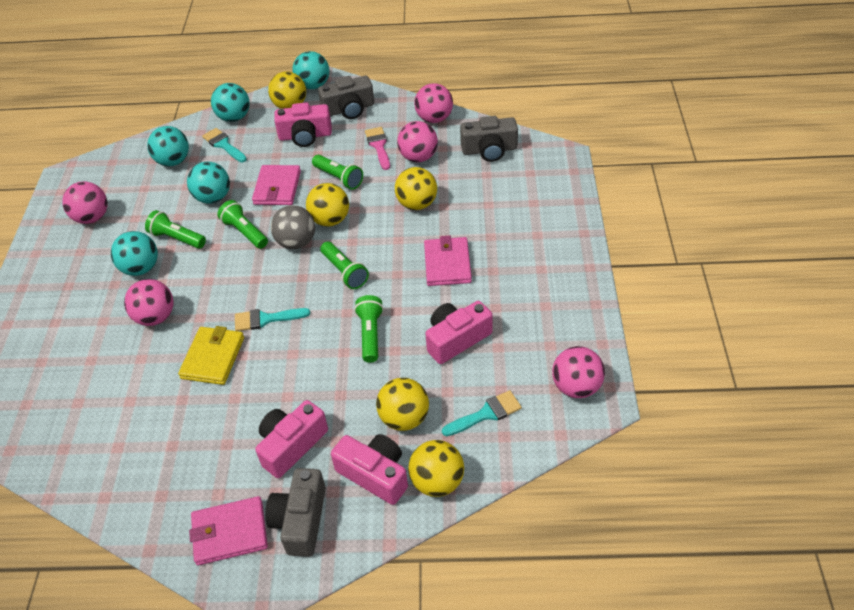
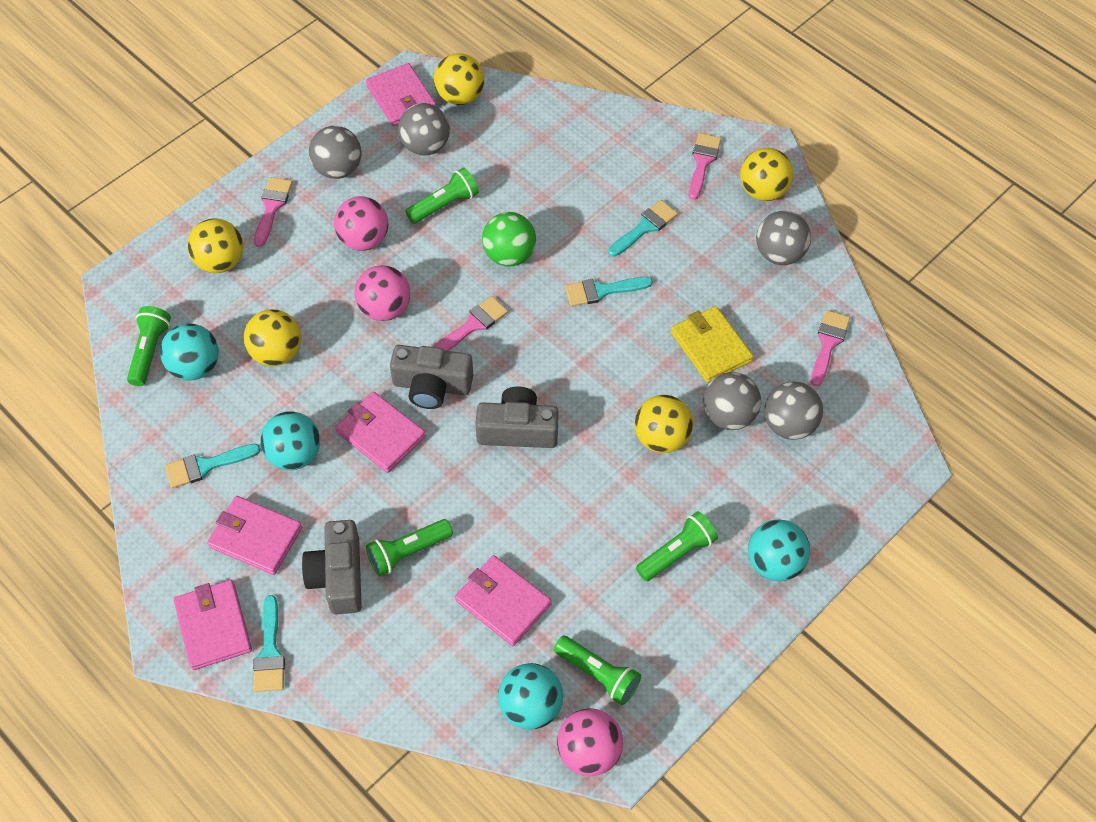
green ball: 0 -> 1
grey ball: 1 -> 5
pink ball: 5 -> 3
pink brush: 1 -> 4
pink camera: 4 -> 0
pink wallet: 3 -> 5
turquoise ball: 5 -> 4
turquoise brush: 3 -> 4

